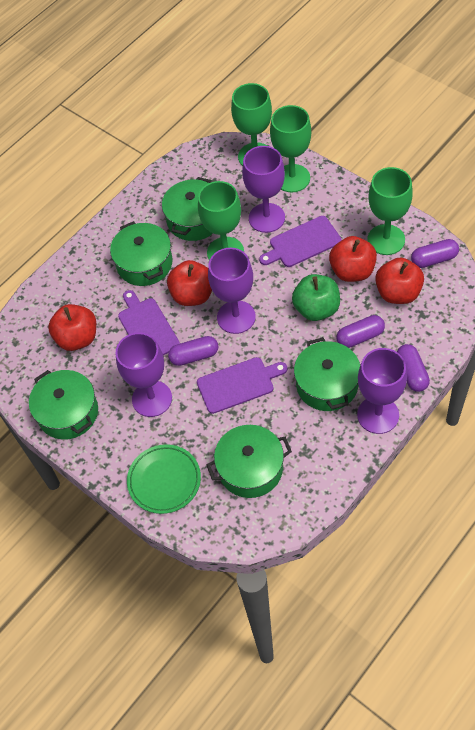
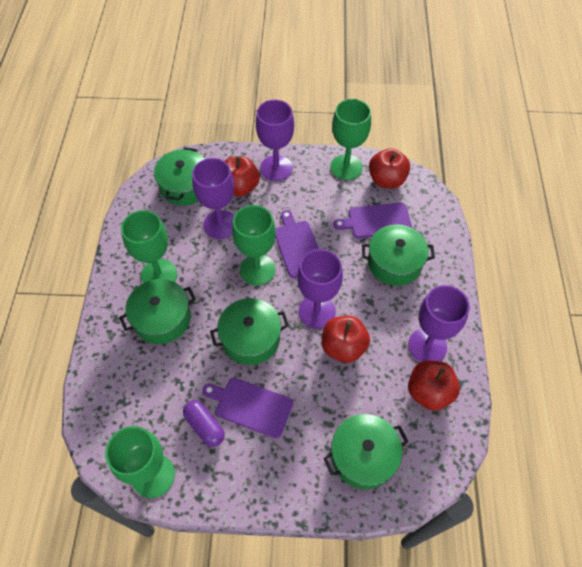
green apple: 1 -> 0
green plate: 1 -> 0
purple capsule: 4 -> 1

